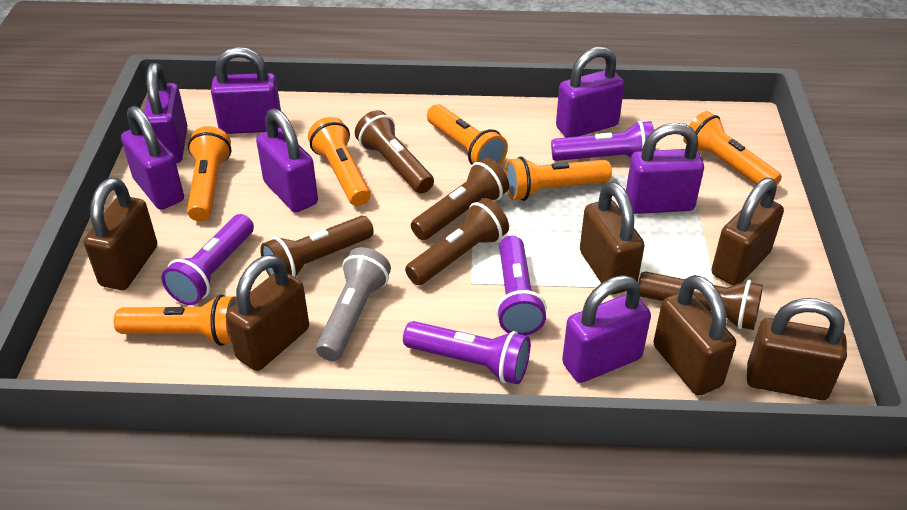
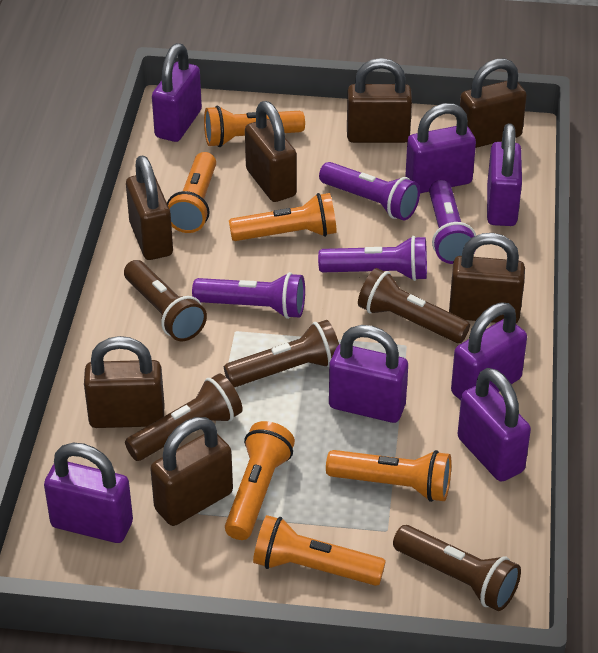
brown padlock: 6 -> 7
grey flashlight: 1 -> 0

